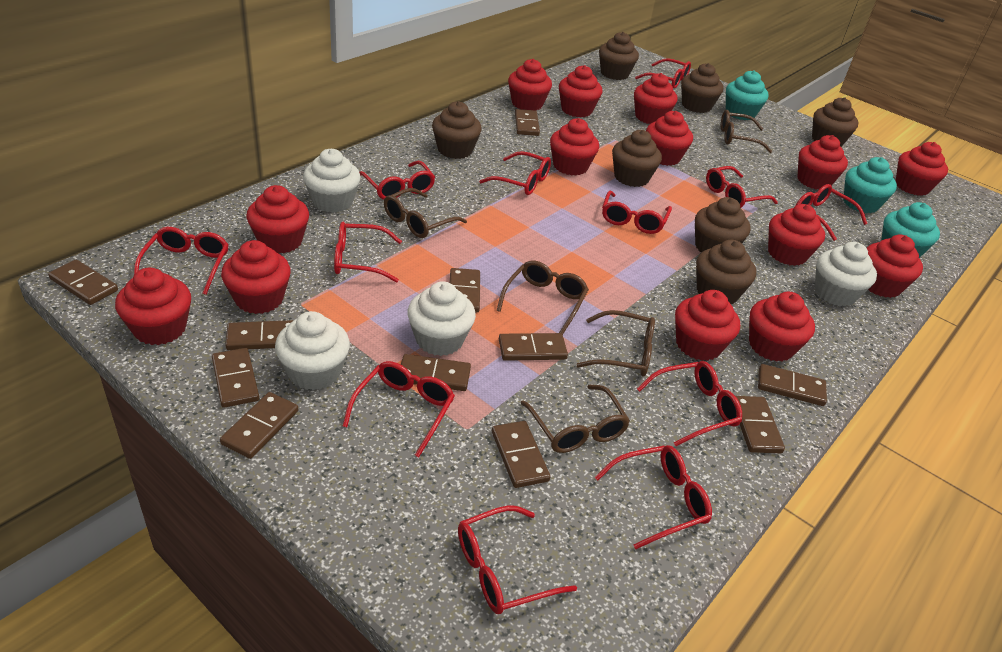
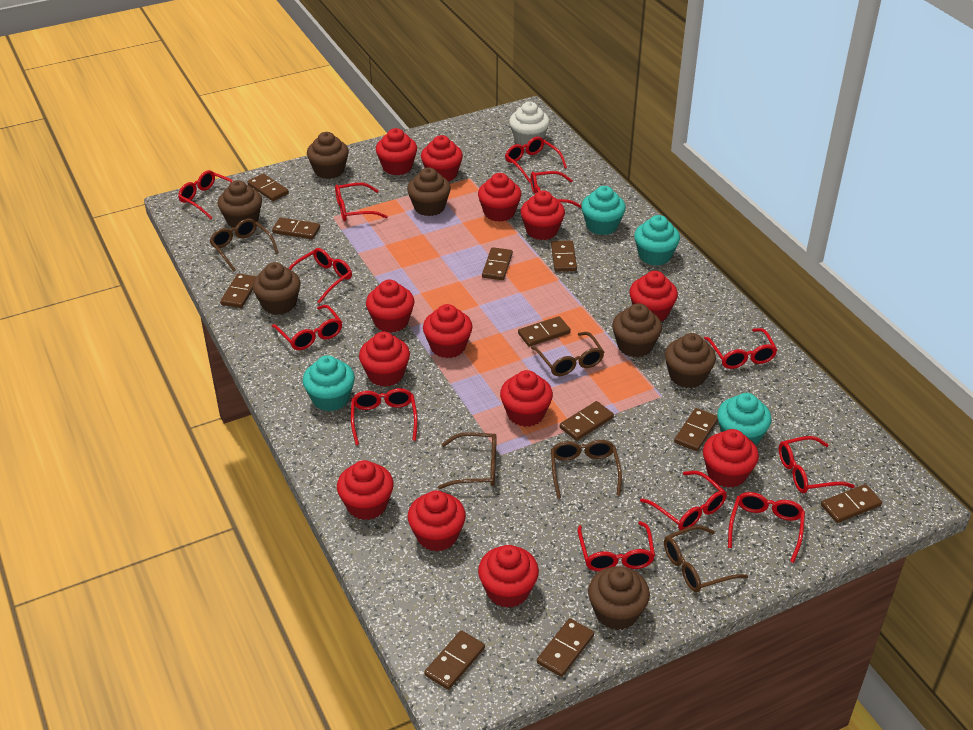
red cupcake: 14 -> 13
turquoise cupcake: 3 -> 4
white cupcake: 4 -> 1

